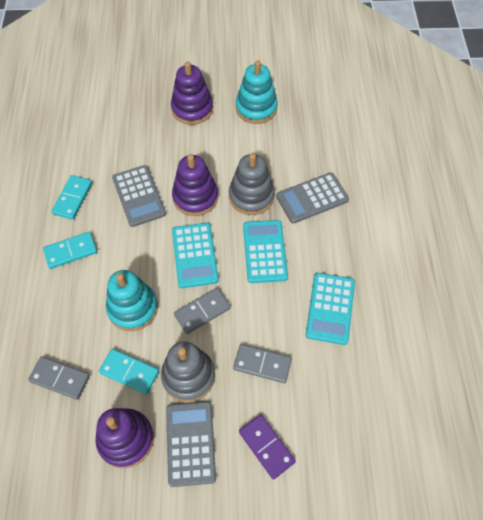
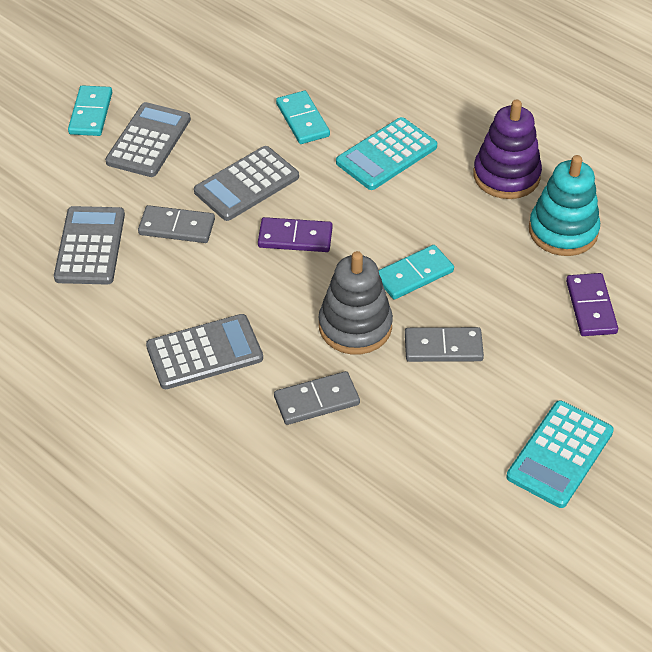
grey calculator: 3 -> 4
grey stacking toy: 2 -> 1
purple domino: 1 -> 2
purple stacking toy: 3 -> 1
turquoise calculator: 3 -> 2
turquoise stacking toy: 2 -> 1

